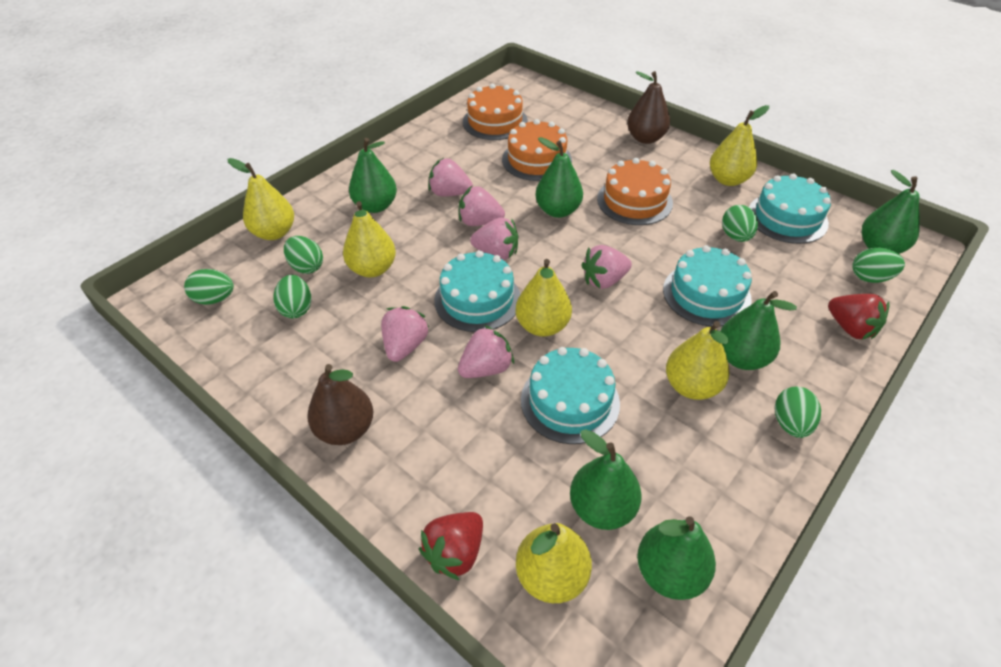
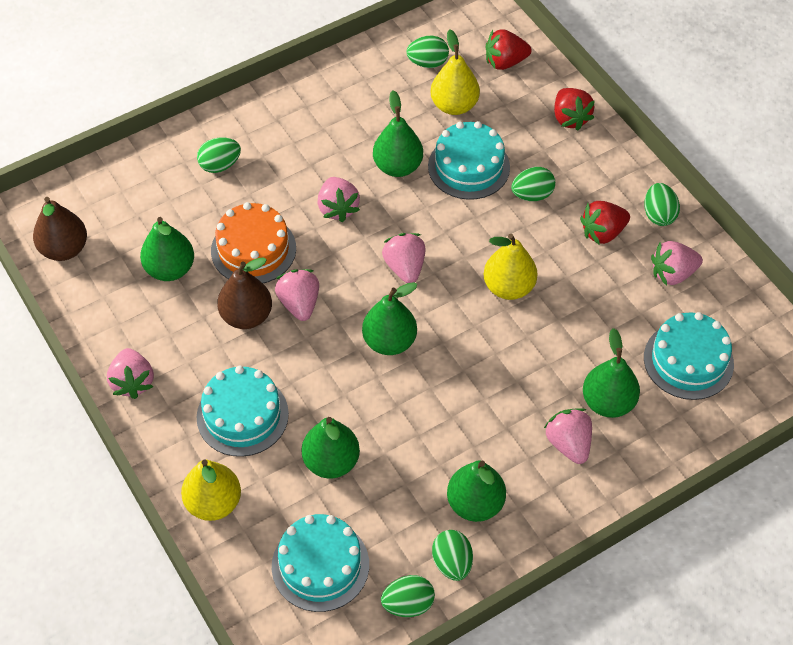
orange cake: 3 -> 1
red strawberry: 2 -> 3
yellow pear: 6 -> 3

